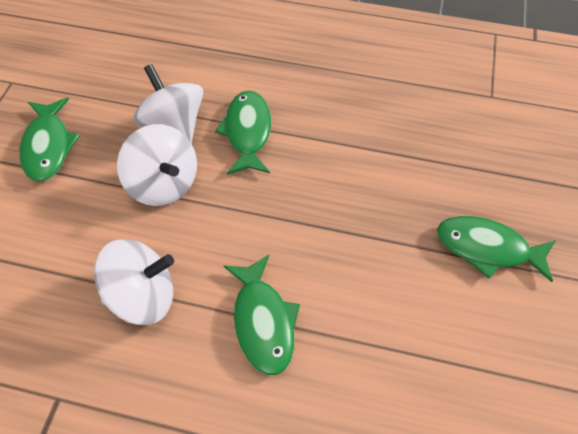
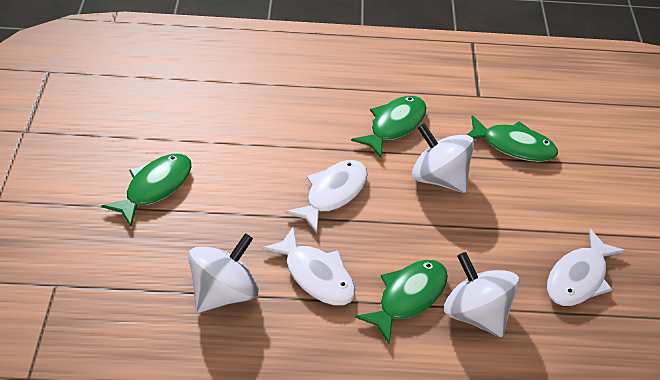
white fish: 0 -> 3

